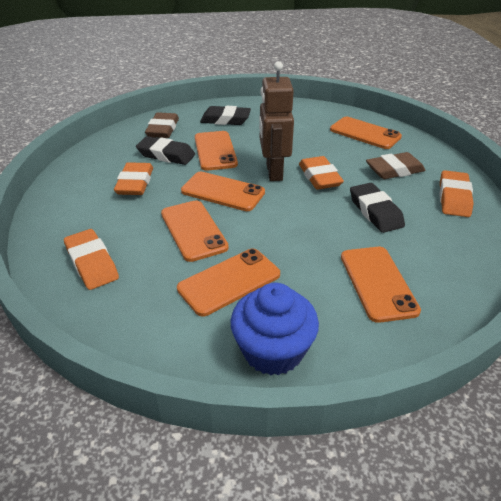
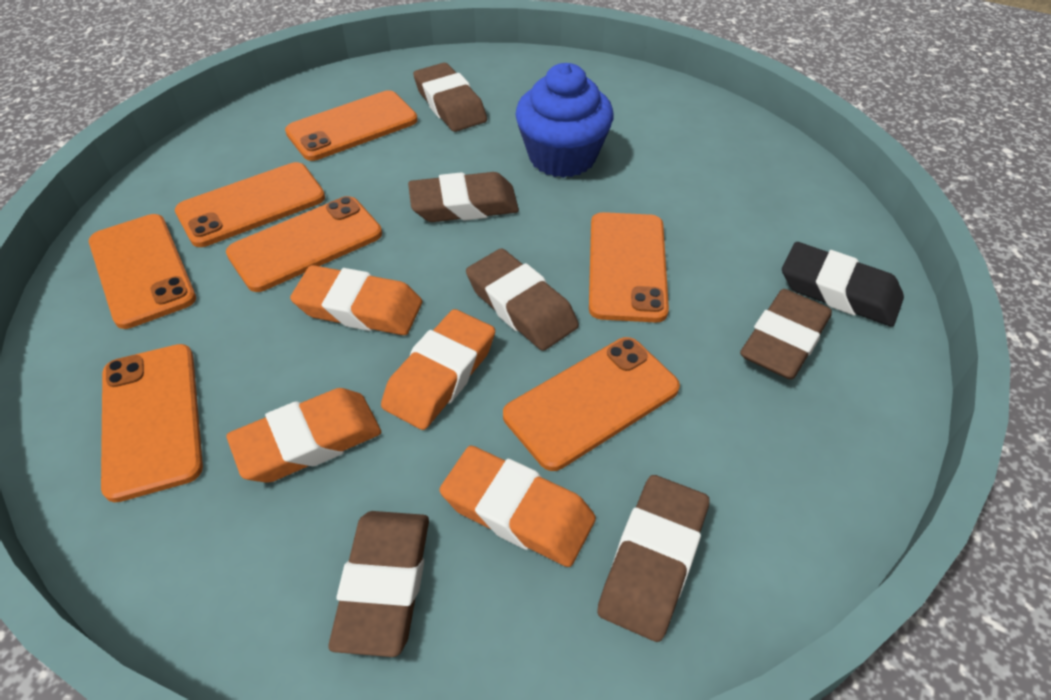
black eraser: 3 -> 1
brown eraser: 2 -> 6
brown robot: 1 -> 0
orange phone: 6 -> 7

